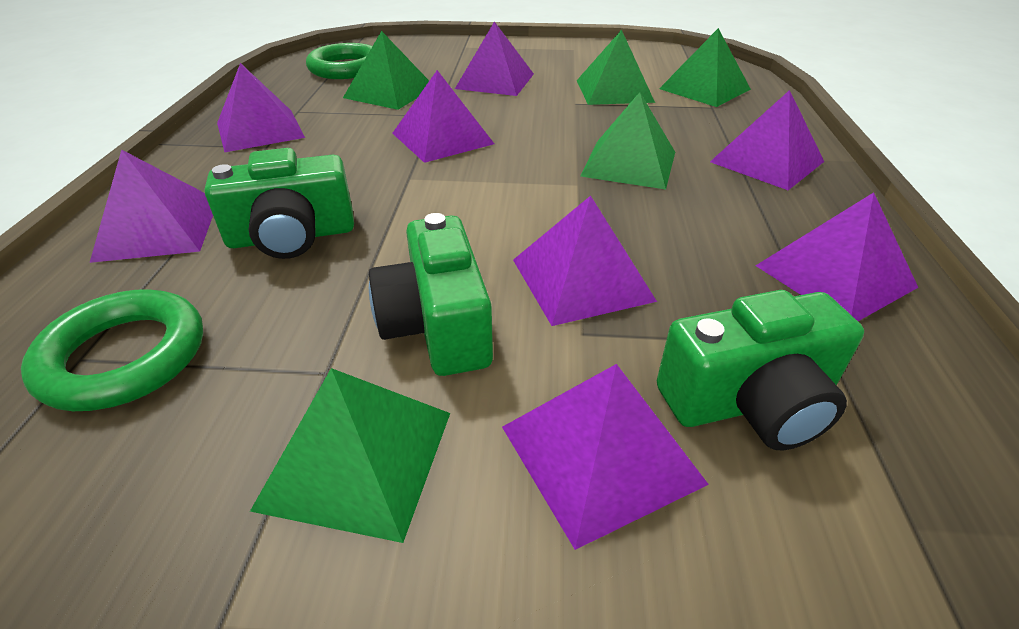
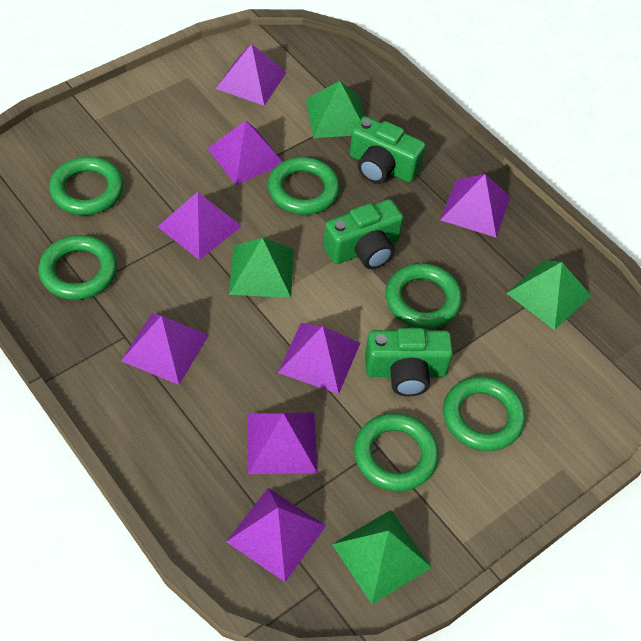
green pyramid: 5 -> 4
green ring: 2 -> 6

